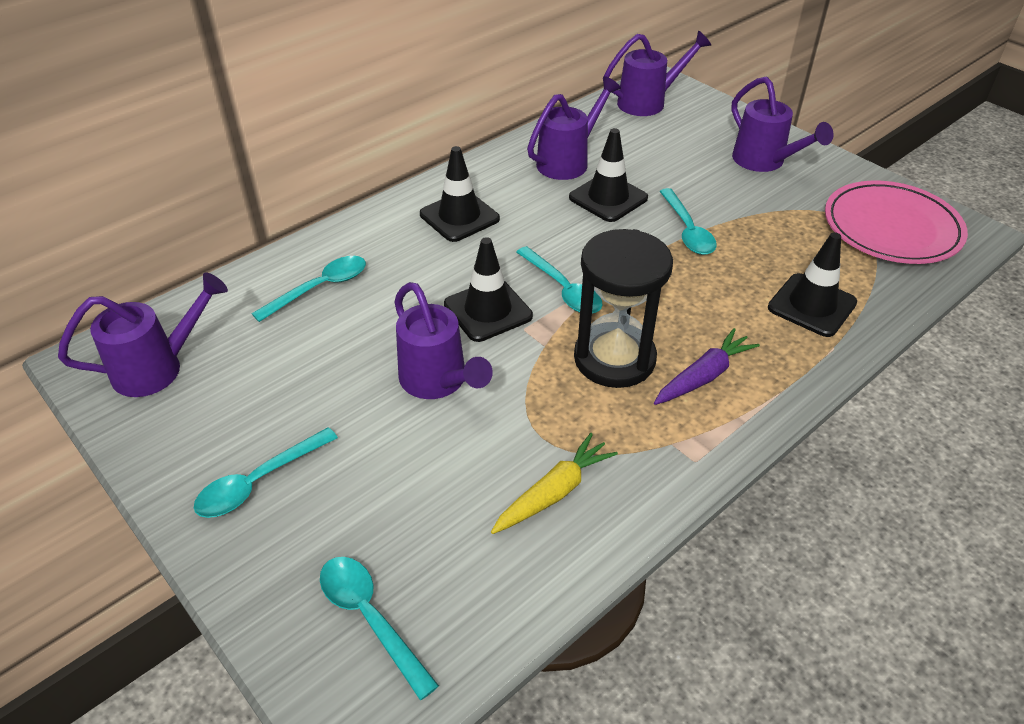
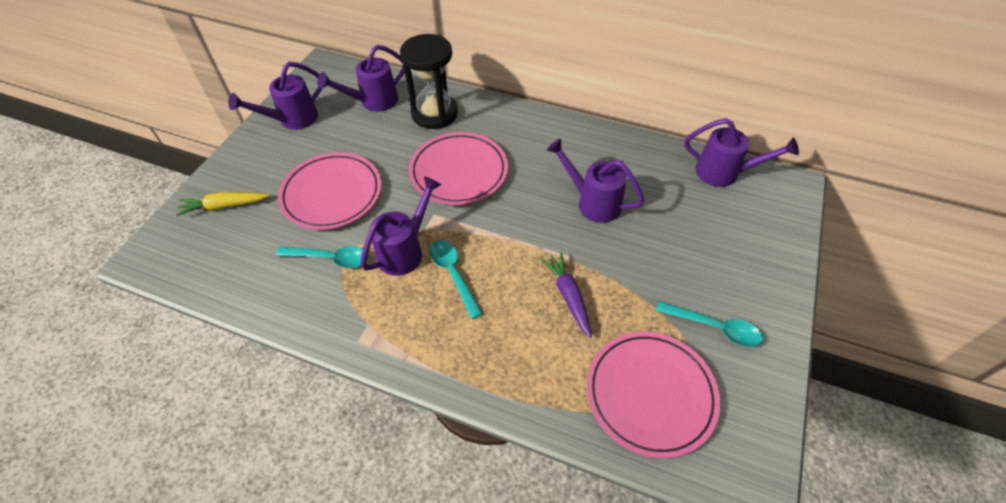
black traffic cone: 4 -> 0
pink plate: 1 -> 3
turquoise spoon: 5 -> 3

